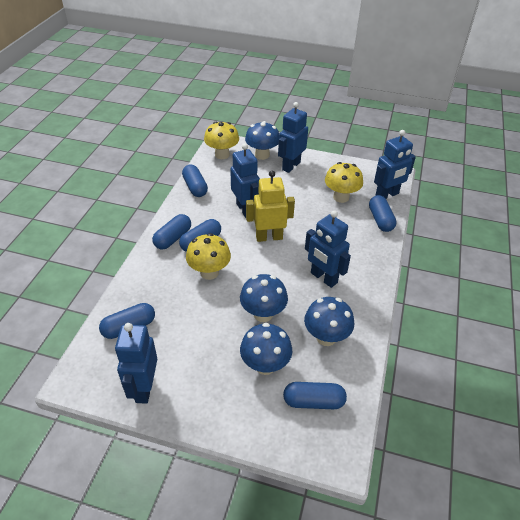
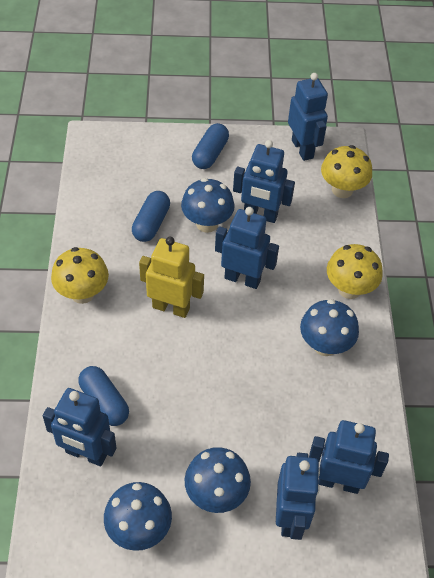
blue capsule: 6 -> 3
blue robot: 5 -> 6

